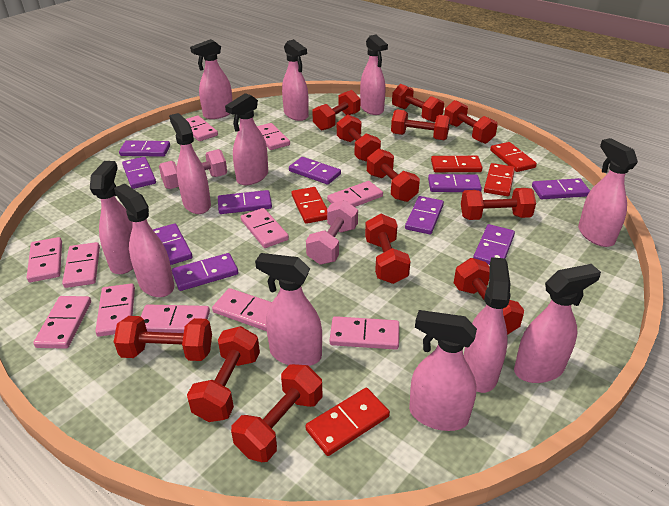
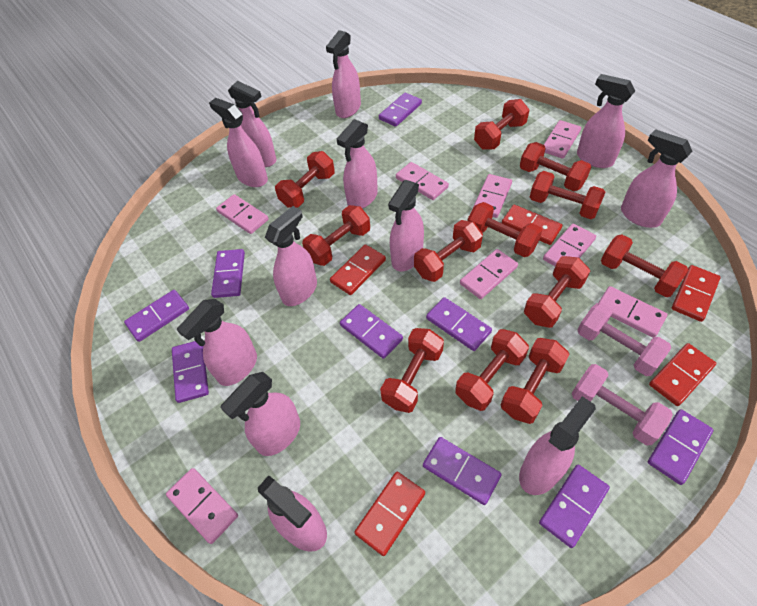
pink domino: 11 -> 8
purple domino: 10 -> 9

